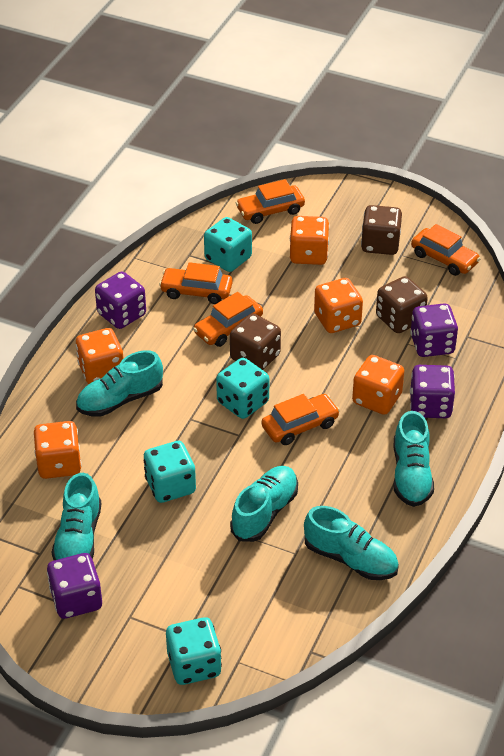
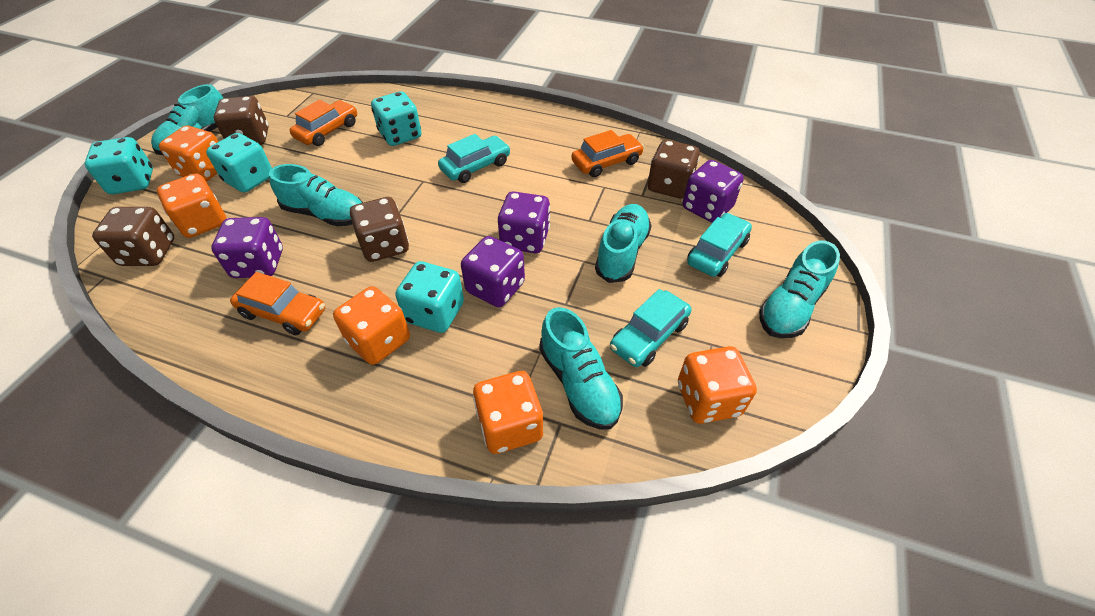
brown dice: 3 -> 4
orange car: 5 -> 3
turquoise car: 0 -> 3

